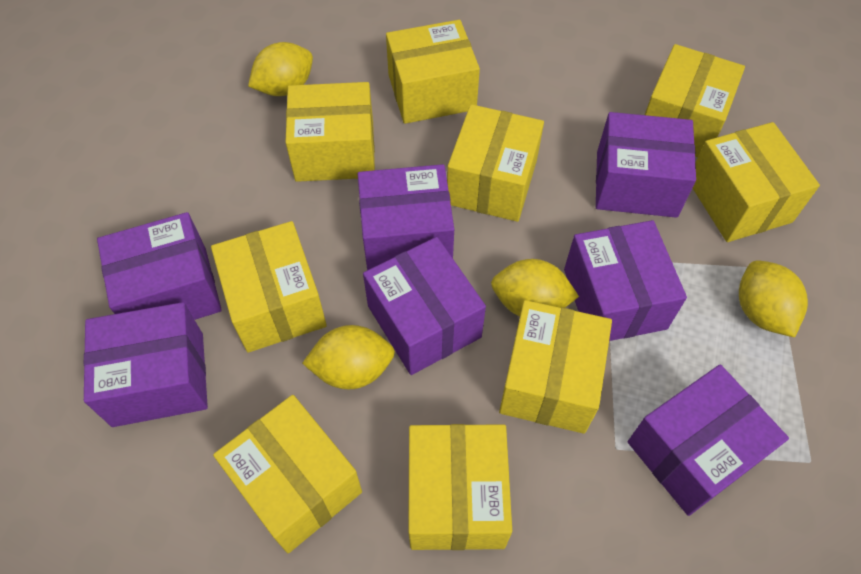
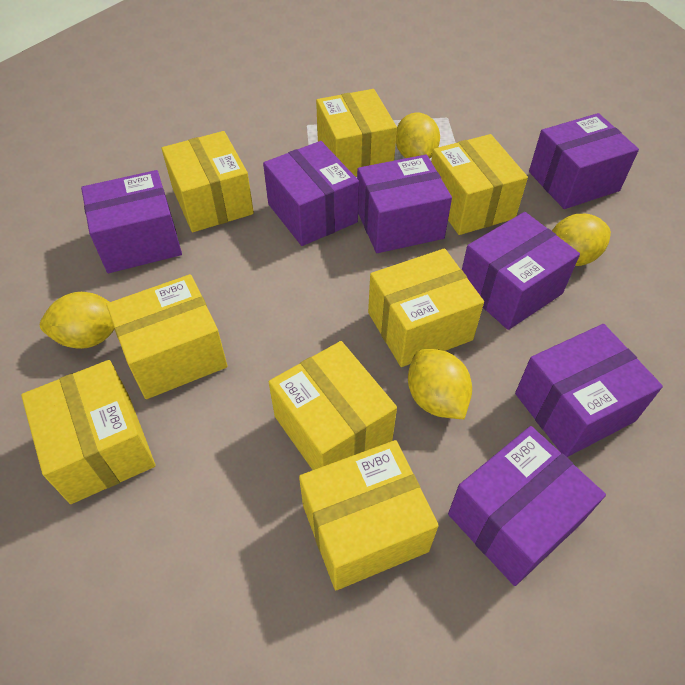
yellow box: 9 -> 8

